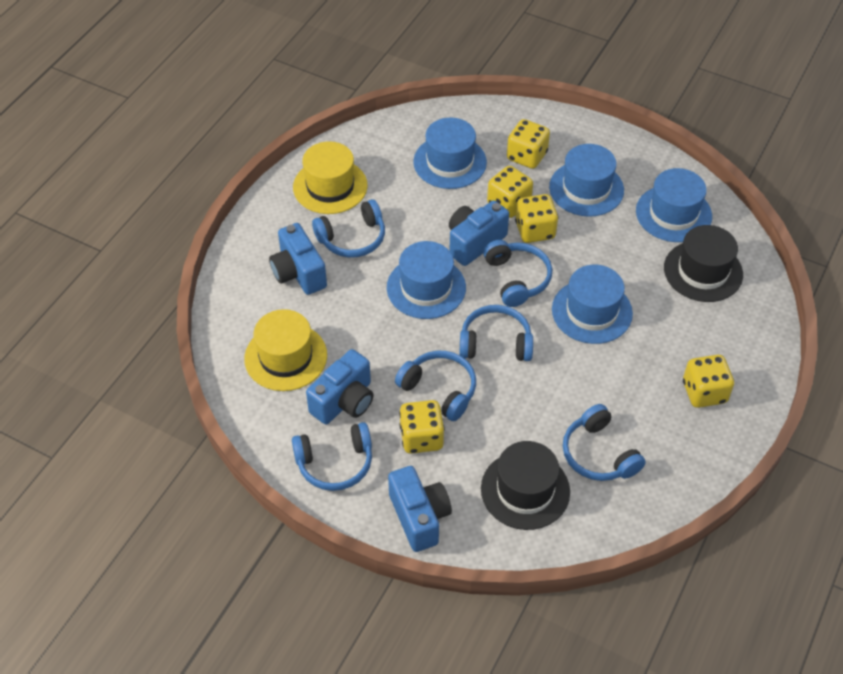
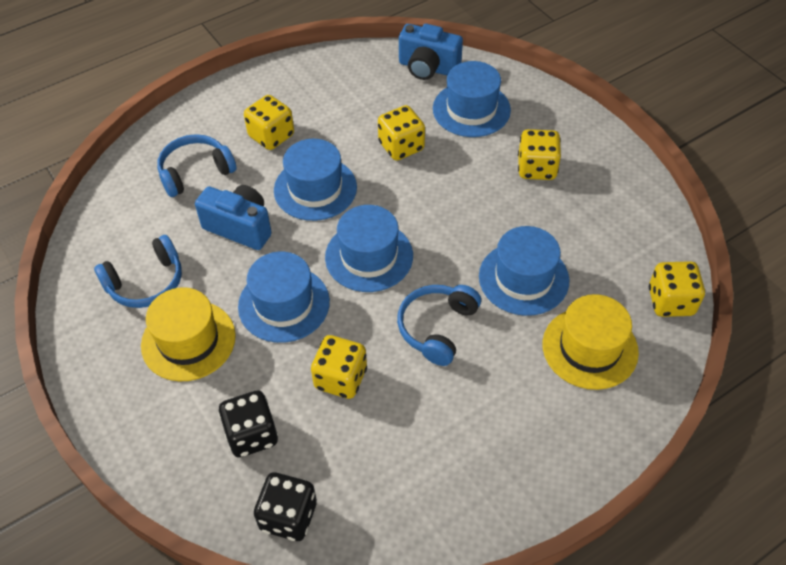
black dice: 0 -> 2
black hat: 2 -> 0
blue camera: 4 -> 2
blue headphones: 6 -> 3

